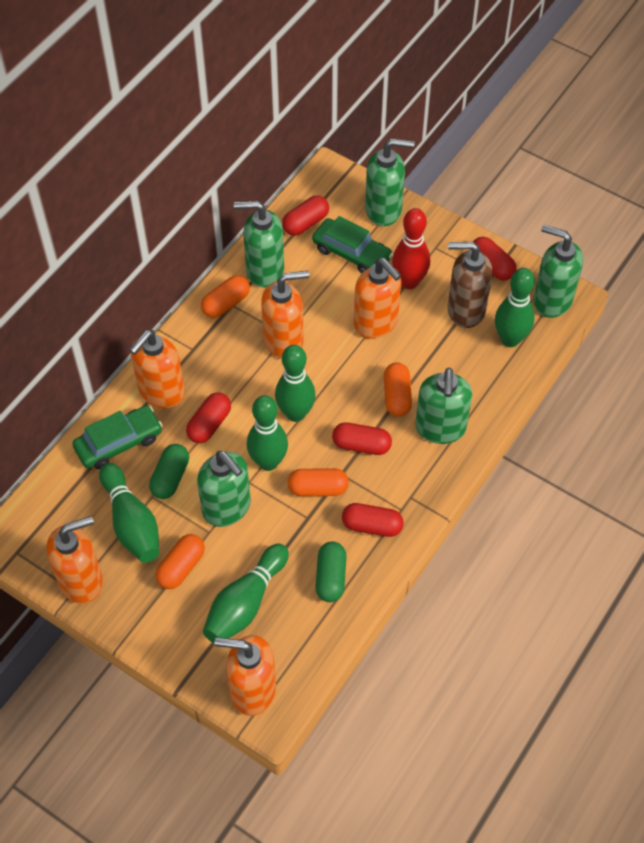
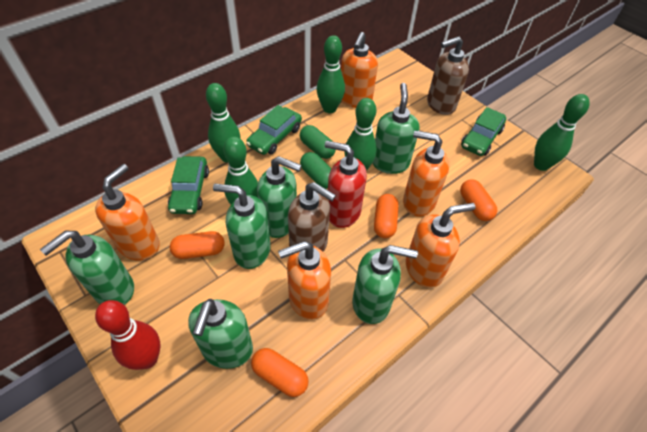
brown soap dispenser: 1 -> 2
green car: 2 -> 3
green soap dispenser: 5 -> 6
red capsule: 5 -> 0
red soap dispenser: 0 -> 1

